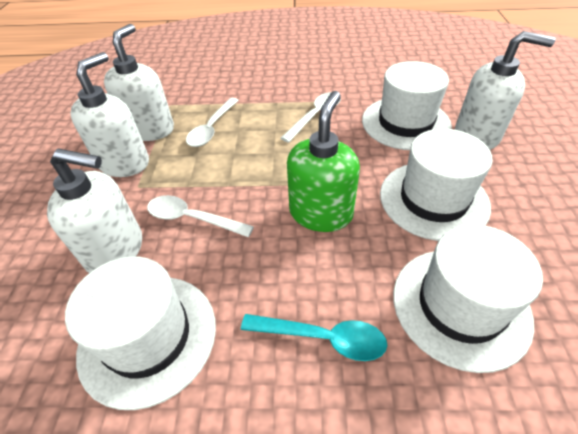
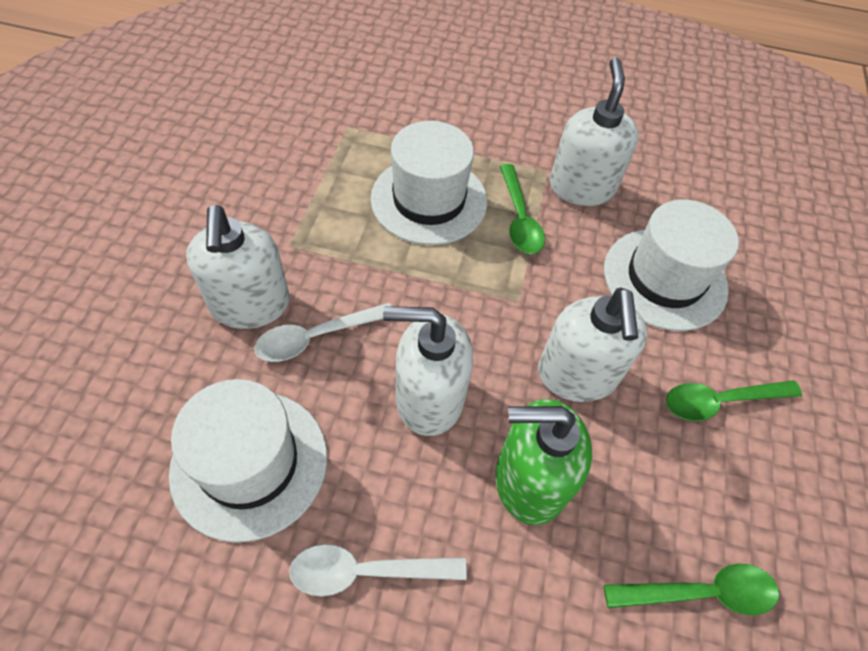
green spoon: 0 -> 3
turquoise spoon: 1 -> 0
white hat: 4 -> 3
white spoon: 3 -> 2

